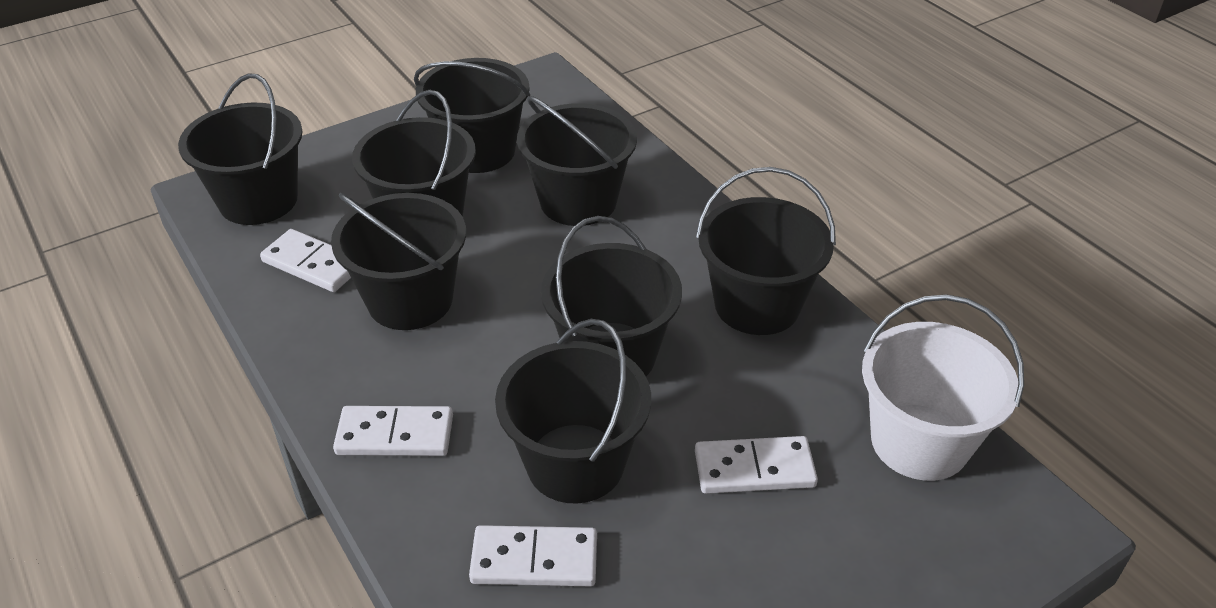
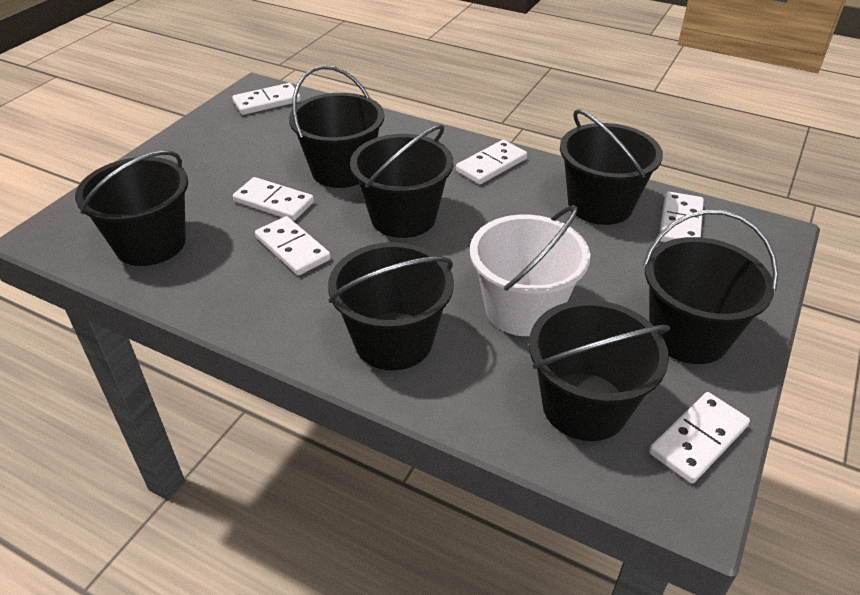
black bucket: 8 -> 7
white domino: 4 -> 6

